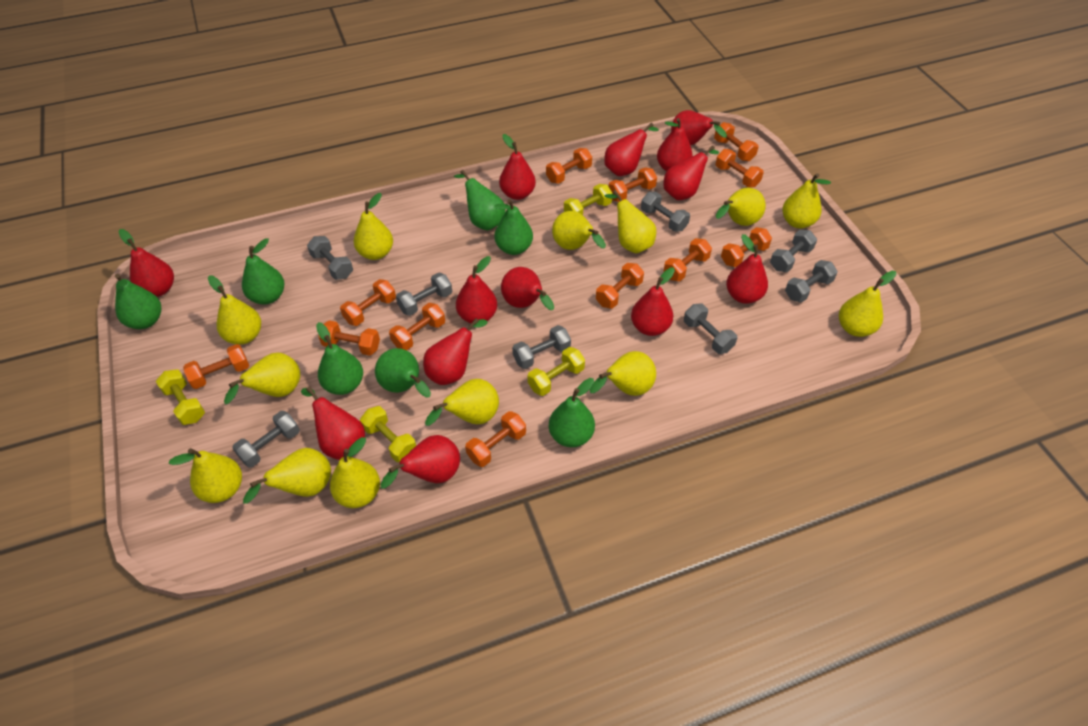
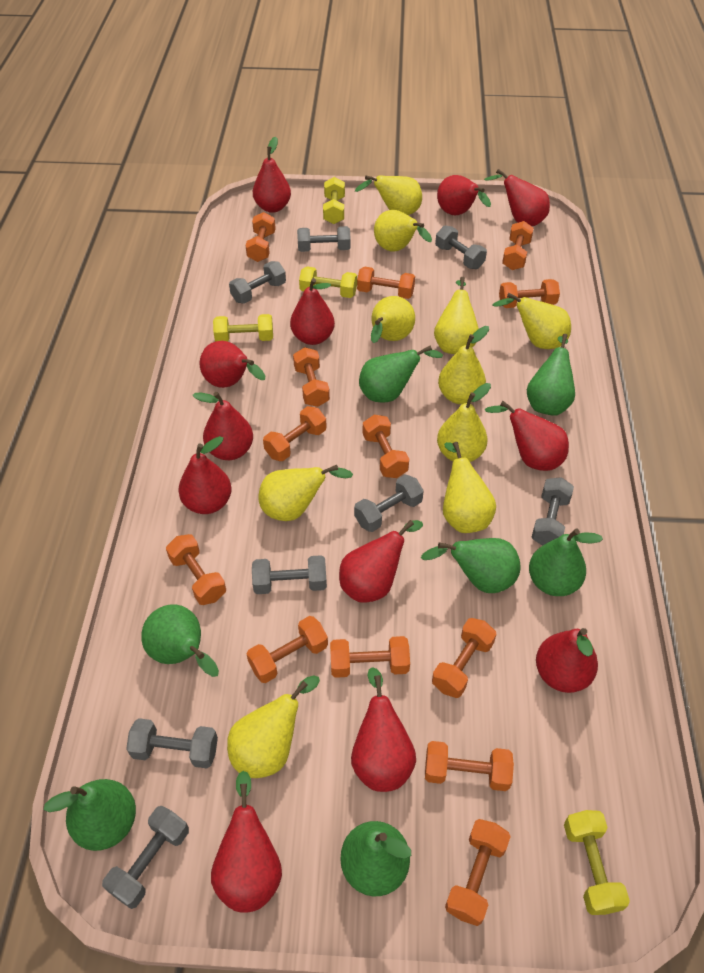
orange dumbbell: 12 -> 13
red pear: 13 -> 12
yellow pear: 13 -> 10

